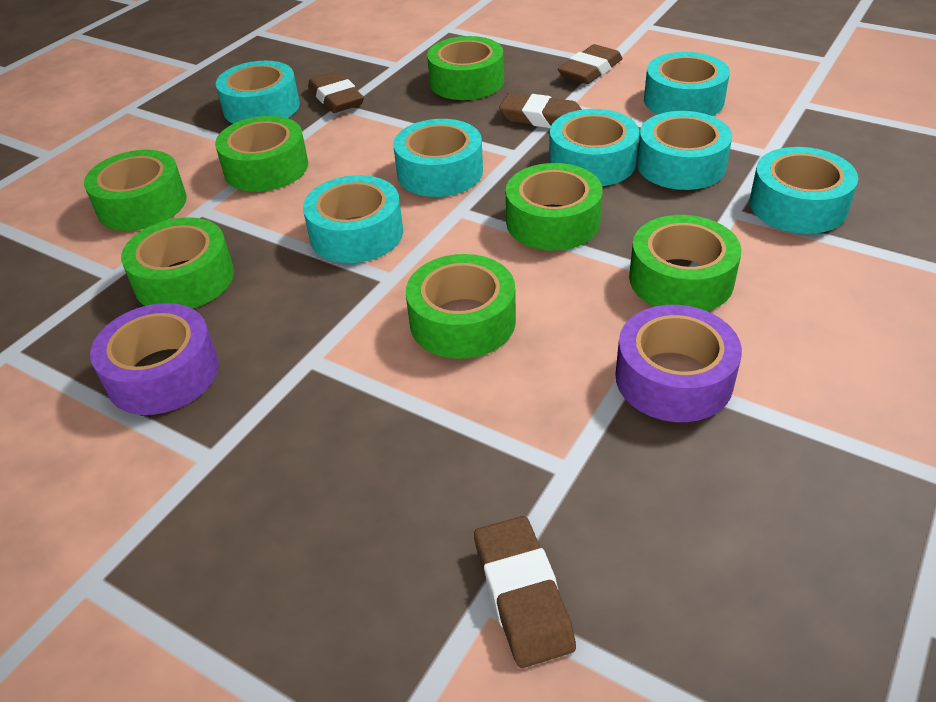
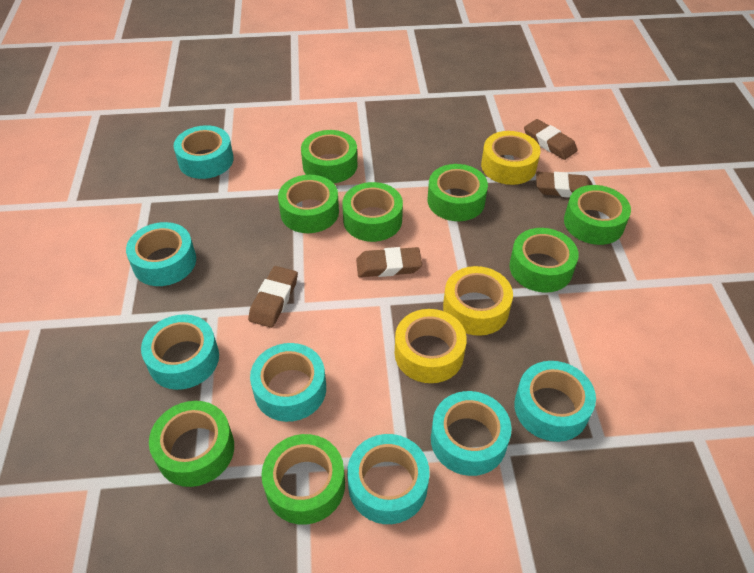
green tape: 7 -> 8
purple tape: 2 -> 0
yellow tape: 0 -> 3

